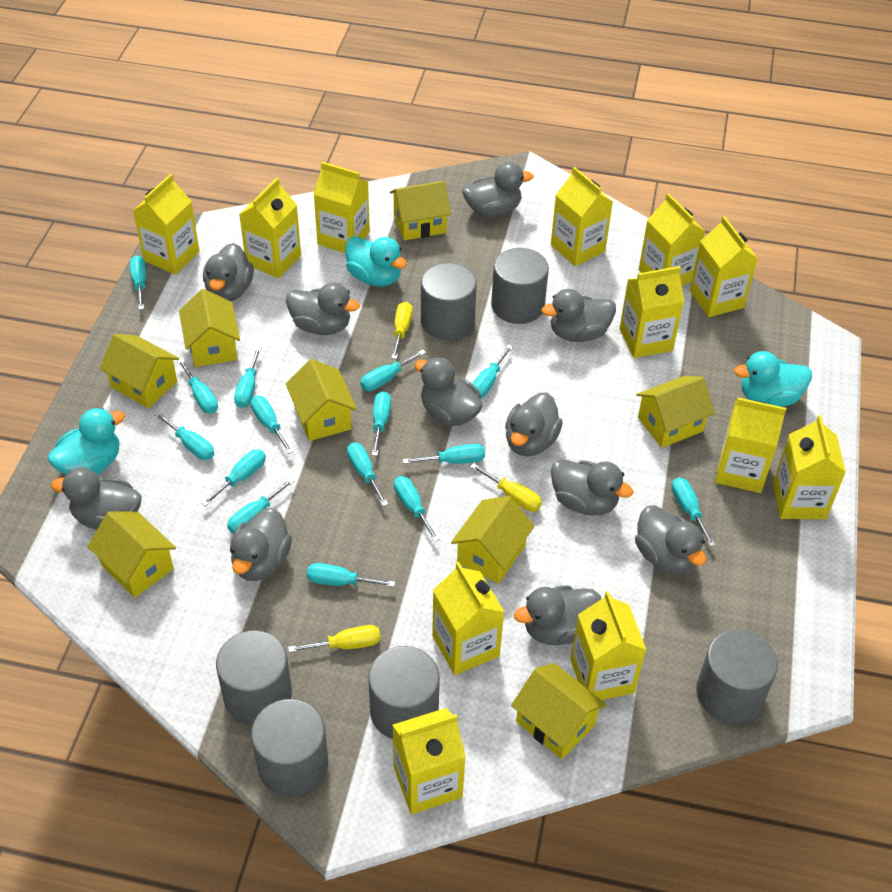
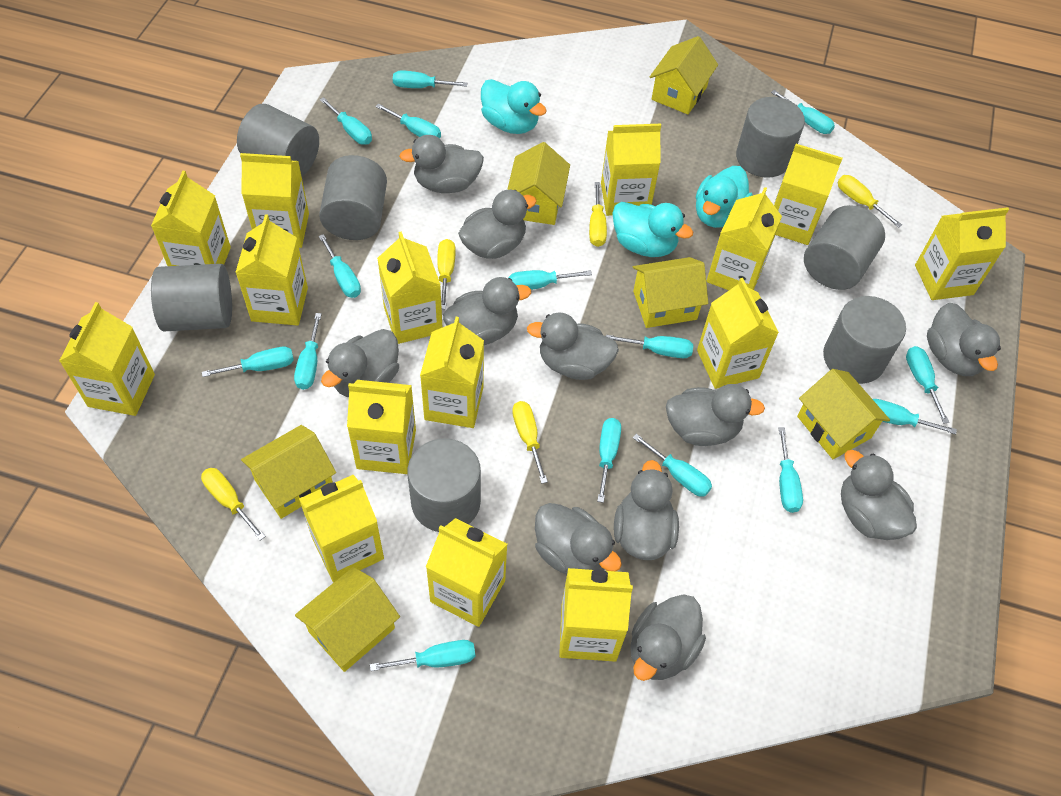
grey cylinder: 6 -> 7
yellow carton: 12 -> 15
yellow house: 8 -> 6
yellow screwdriver: 3 -> 5

